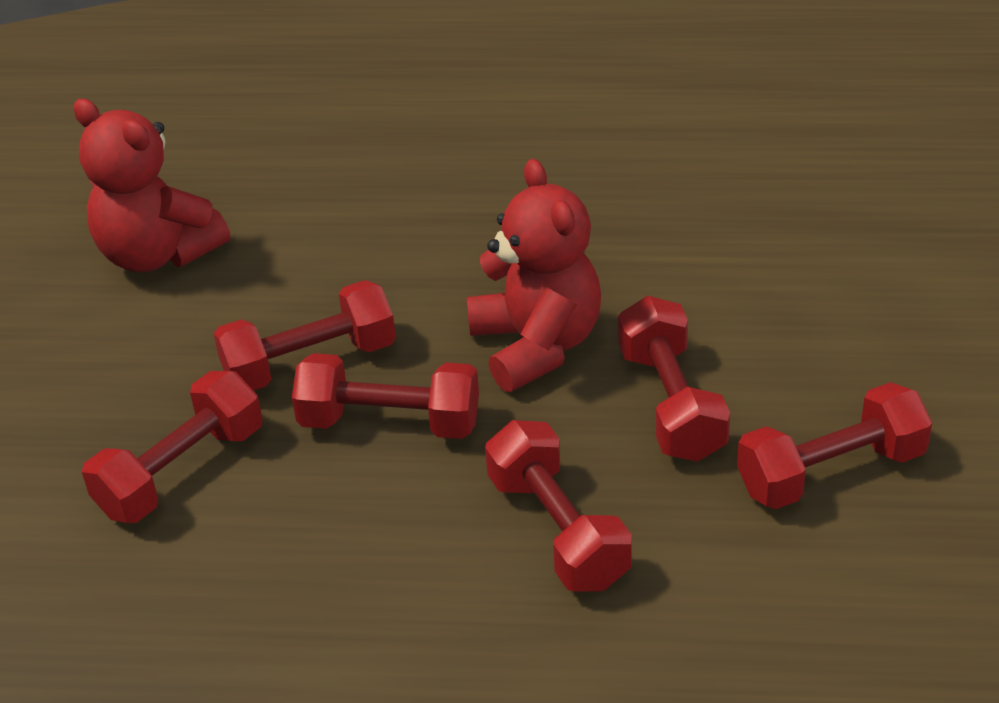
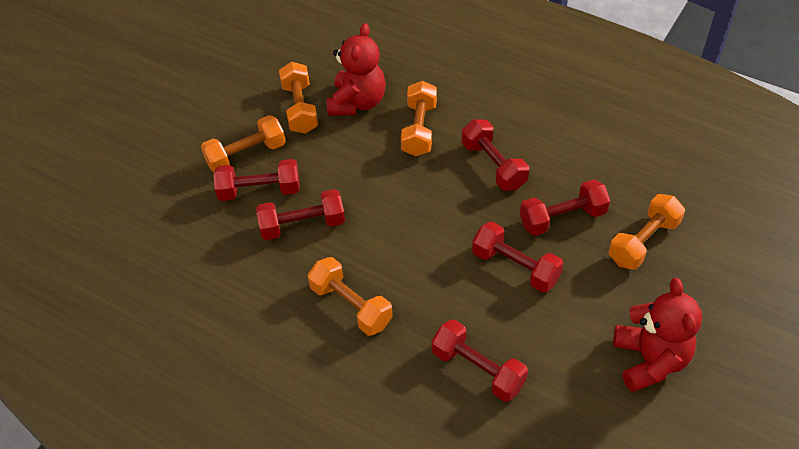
orange dumbbell: 0 -> 5

